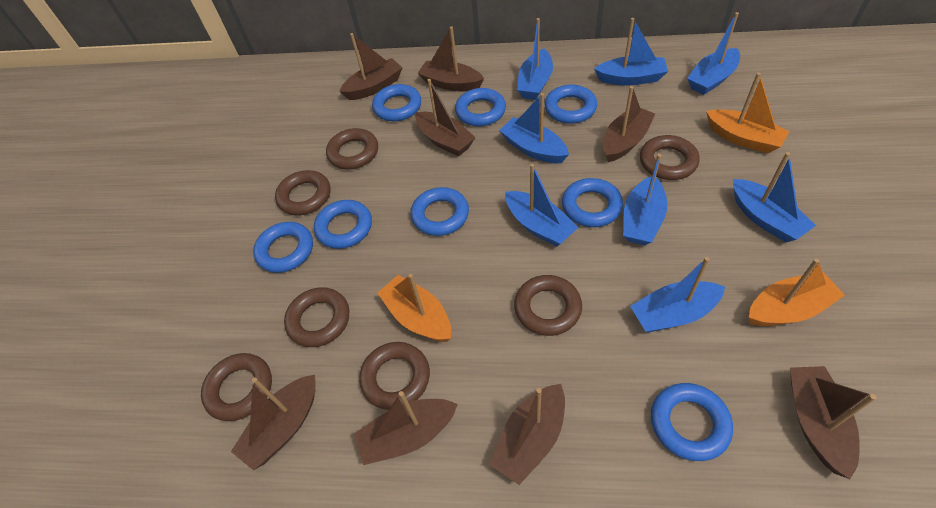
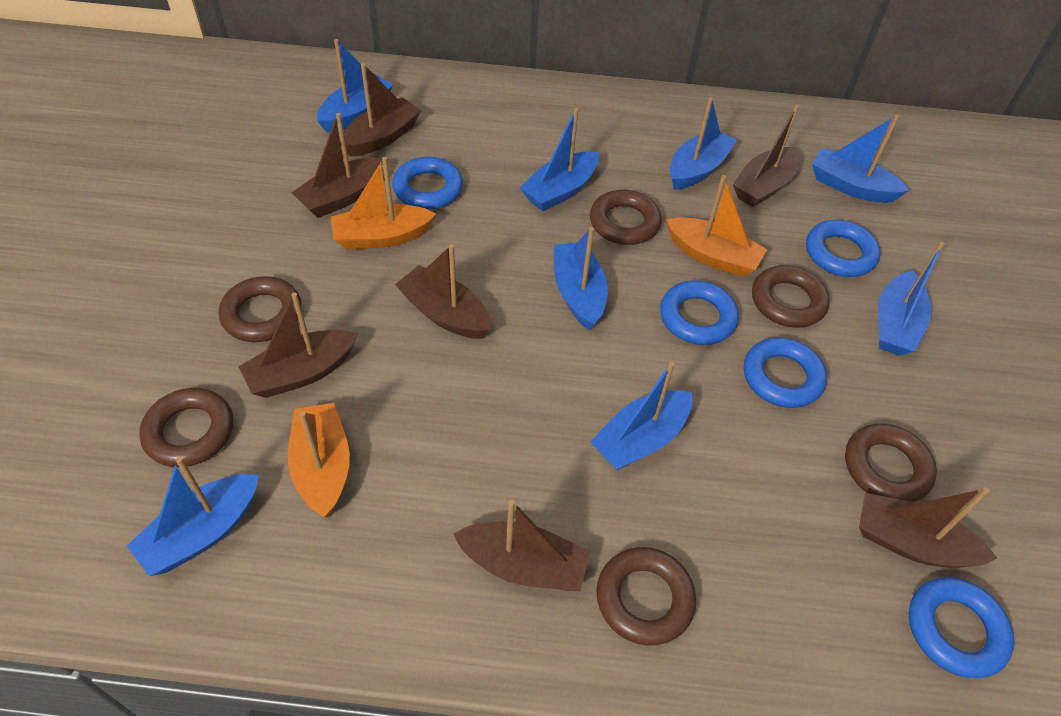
blue ring: 8 -> 5
brown boat: 8 -> 7
brown ring: 7 -> 6

